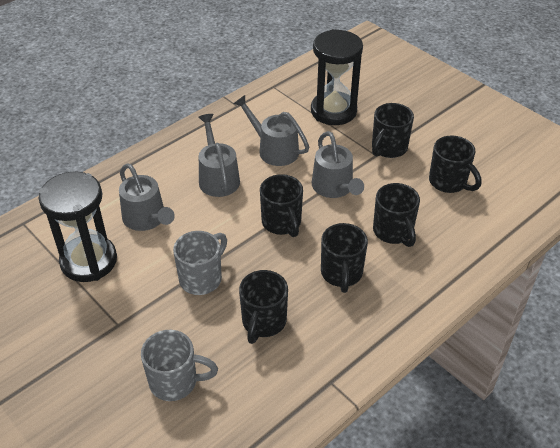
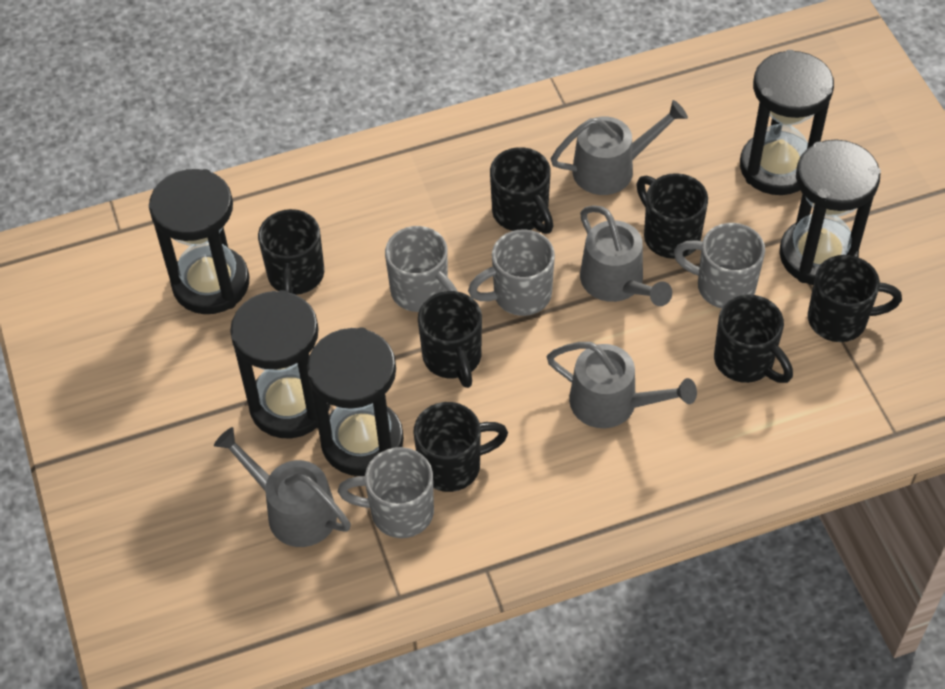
black hourglass: 2 -> 5
black mug: 6 -> 7
grey mug: 2 -> 4

